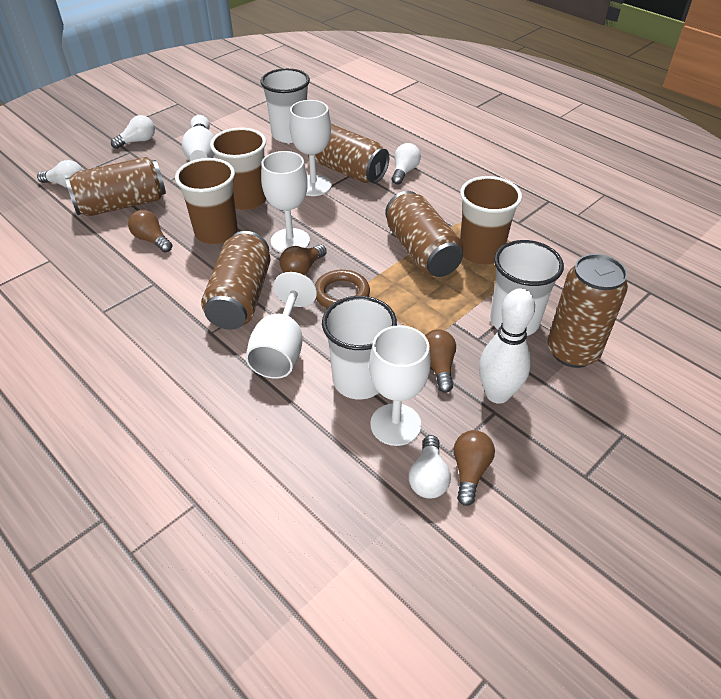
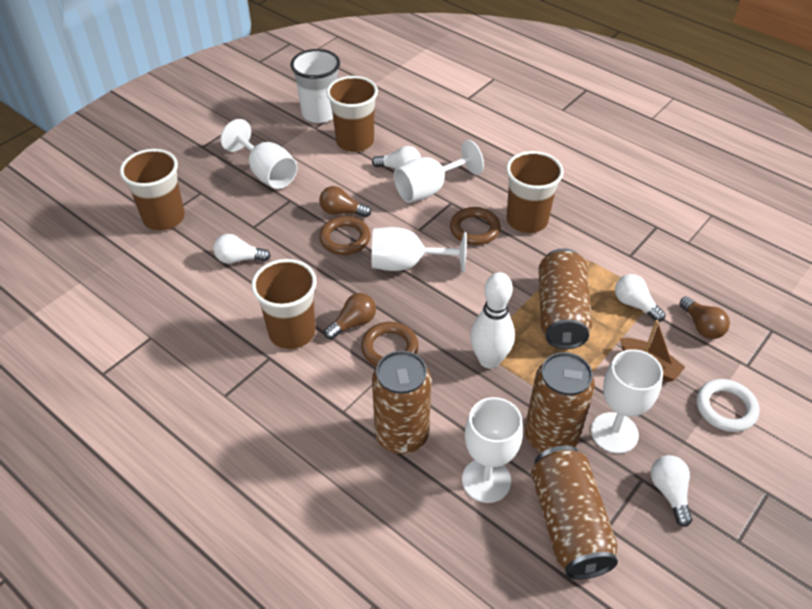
brown boat: 0 -> 1
brown can: 5 -> 4
brown cup: 3 -> 4
brown light bulb: 4 -> 3
brown ring: 1 -> 3
white bowling pin: 2 -> 1
white cup: 3 -> 1
white goblet: 4 -> 5
white ring: 0 -> 1

